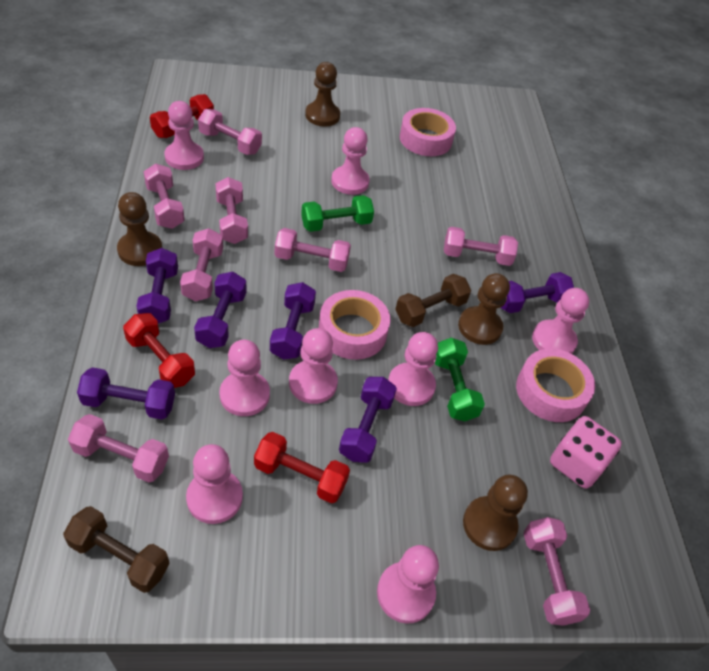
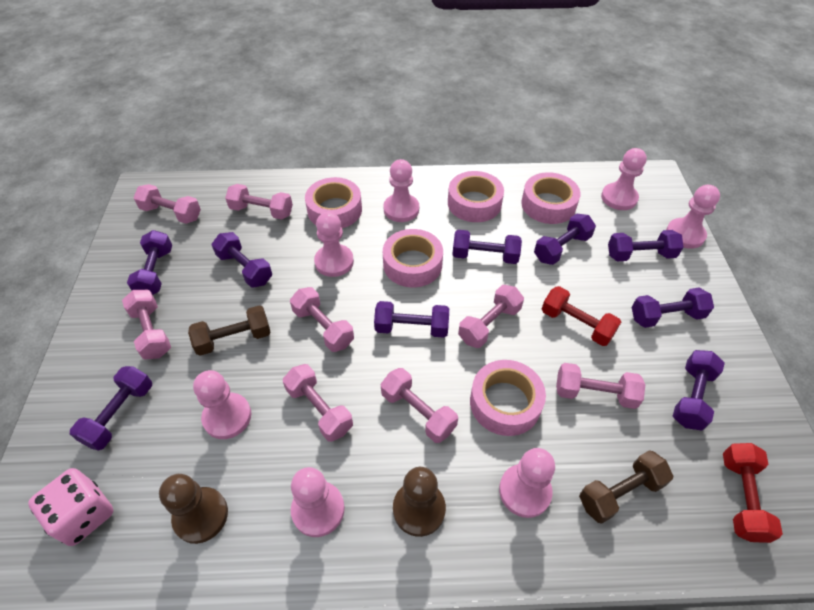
brown pawn: 4 -> 2
green dumbbell: 2 -> 0
pink pawn: 8 -> 7
pink tape: 3 -> 5
purple dumbbell: 6 -> 9
red dumbbell: 3 -> 2

